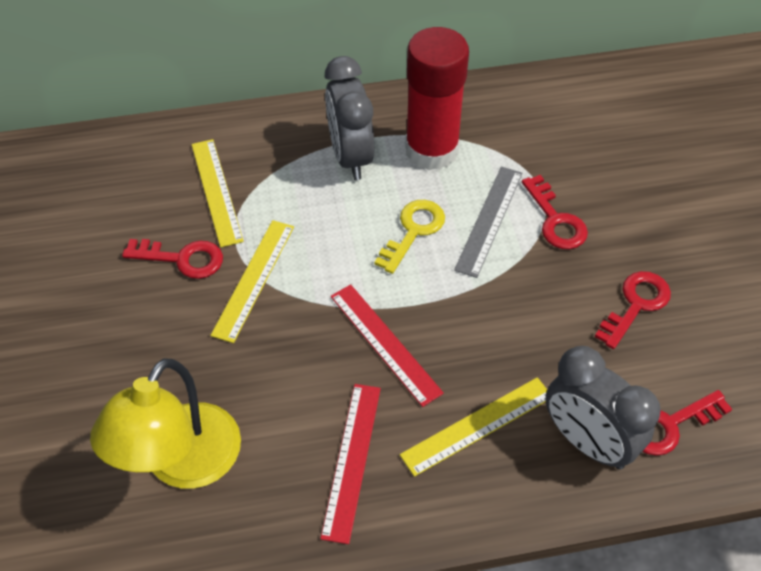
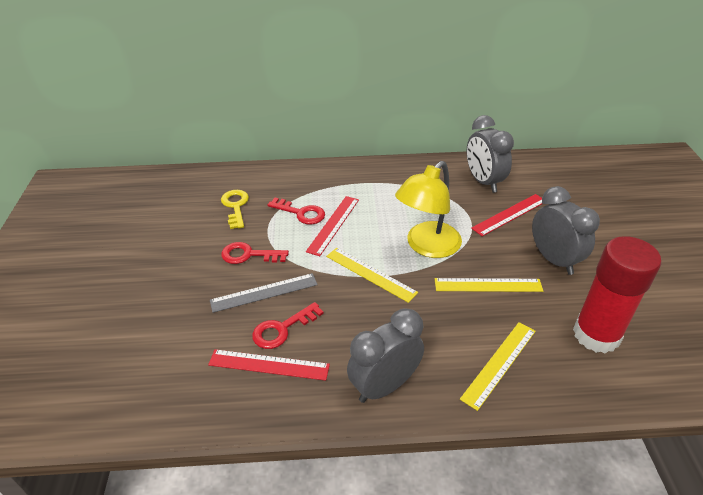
grey clock: 2 -> 3
red key: 4 -> 3
red ruler: 2 -> 3

